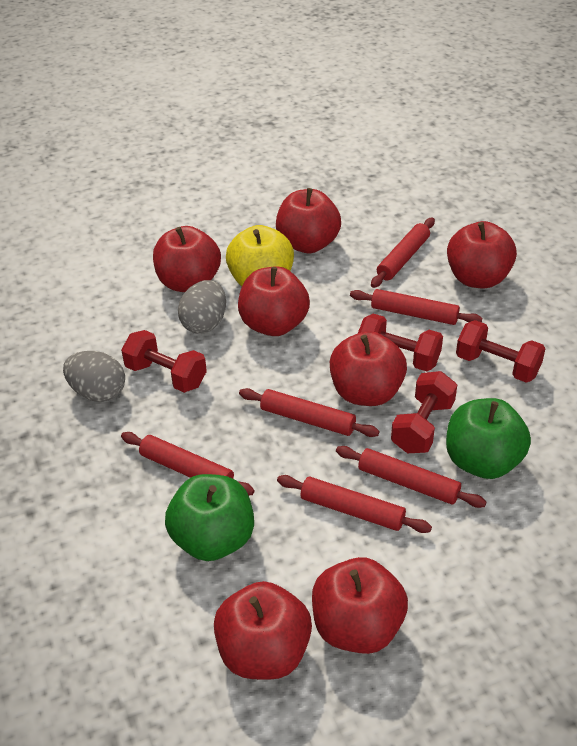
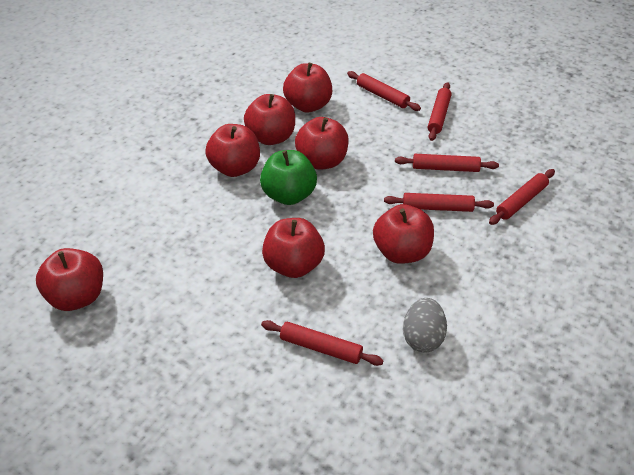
green apple: 2 -> 1
grey egg: 2 -> 1
red dumbbell: 4 -> 0
yellow apple: 1 -> 0

